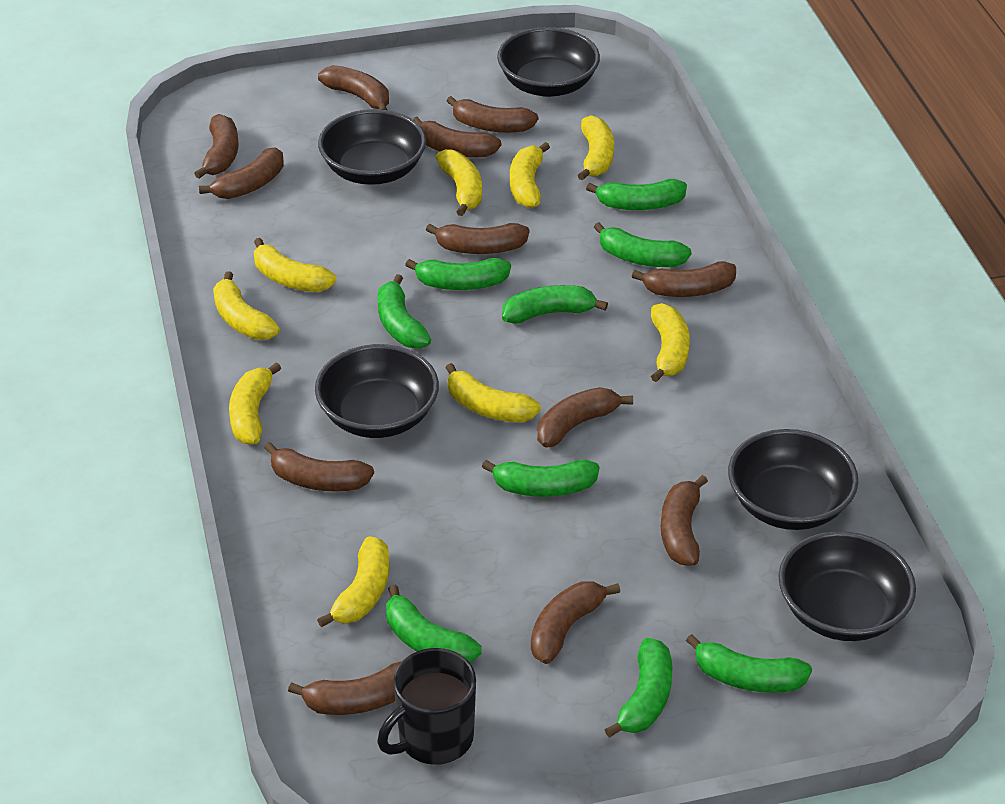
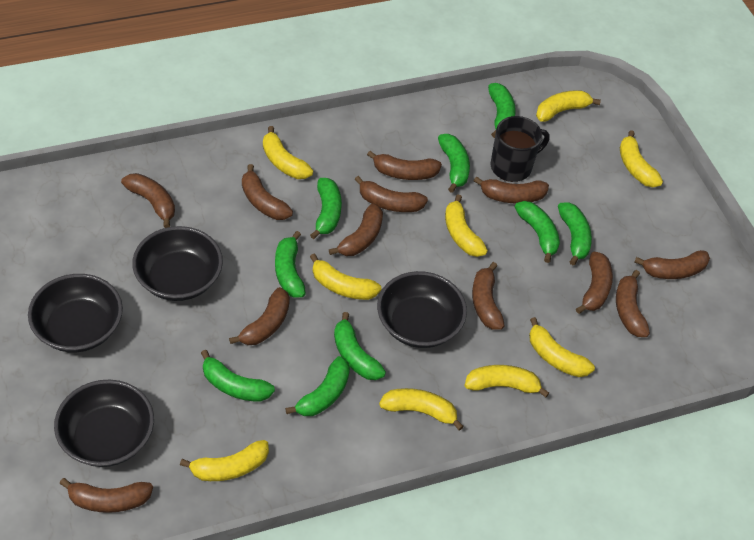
black bowl: 5 -> 4

